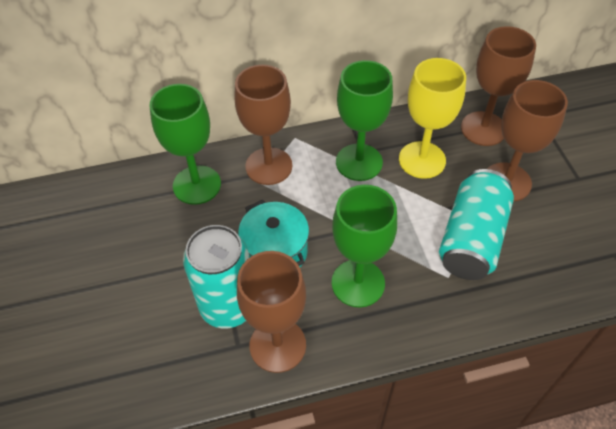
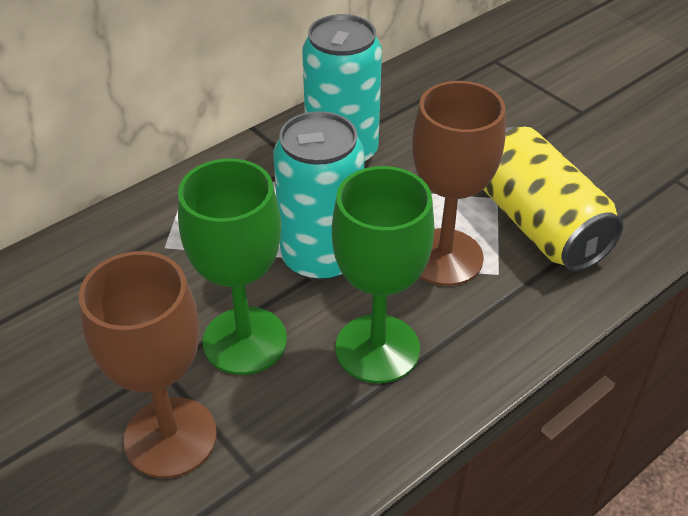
brown goblet: 4 -> 2
green goblet: 3 -> 2
turquoise pot: 1 -> 0
yellow can: 0 -> 1
yellow goblet: 1 -> 0

